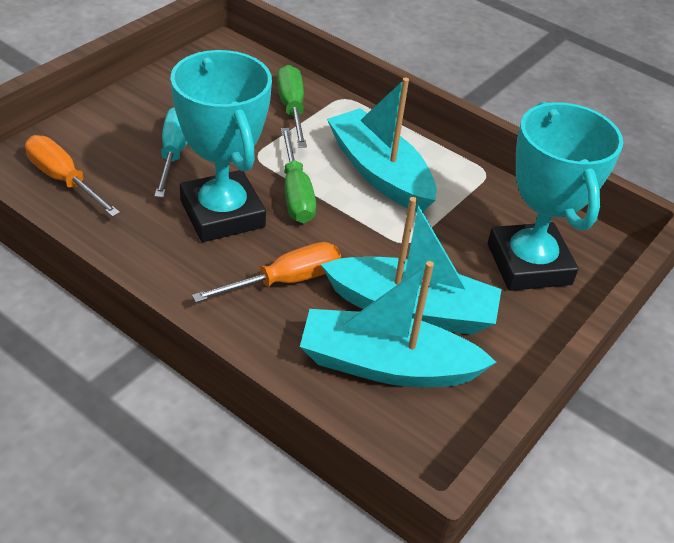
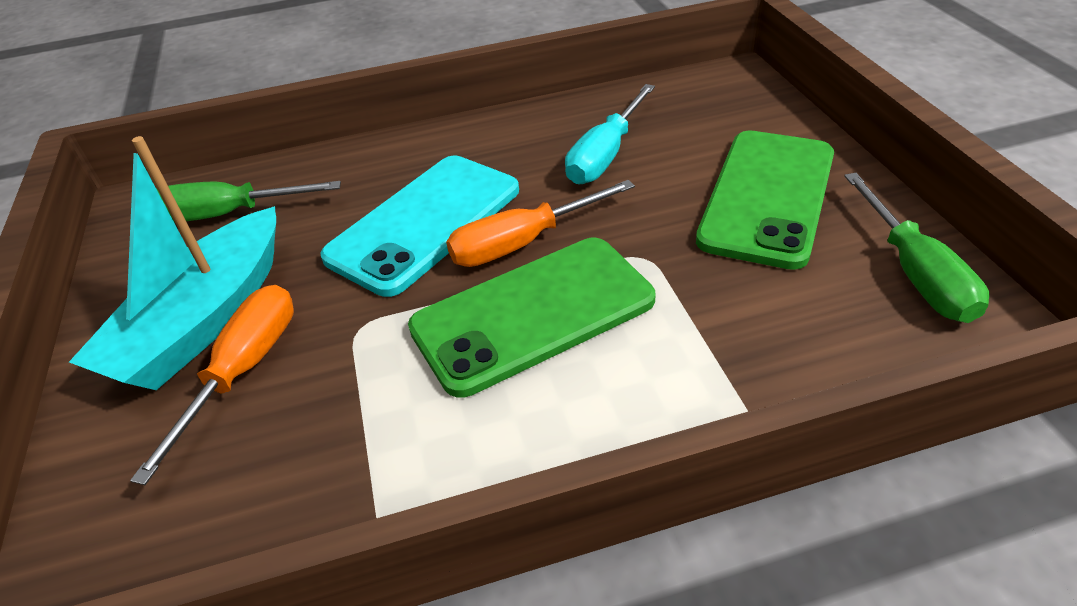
green phone: 0 -> 2
turquoise boat: 3 -> 1
turquoise phone: 0 -> 1
turquoise trophy: 2 -> 0

